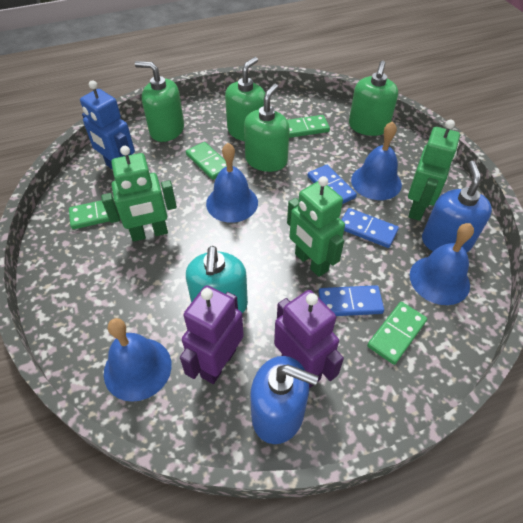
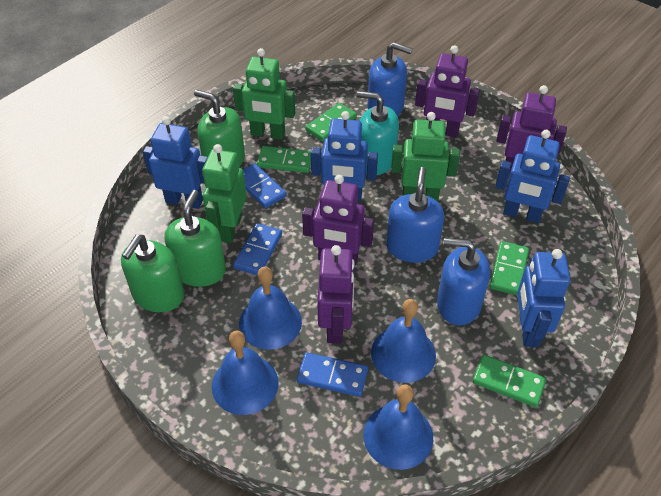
blue robot: 1 -> 4
blue soap dispenser: 2 -> 3
green soap dispenser: 4 -> 3
purple robot: 2 -> 4

